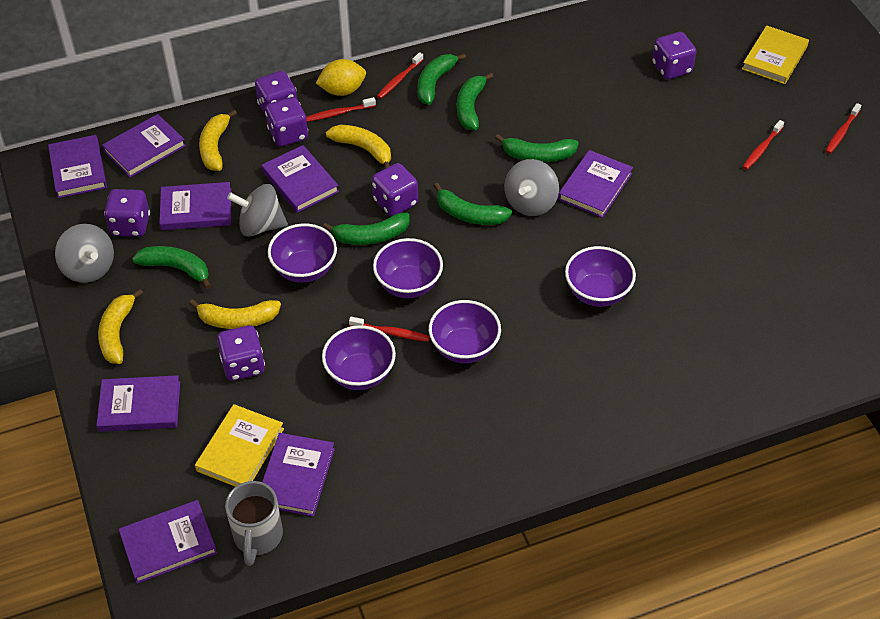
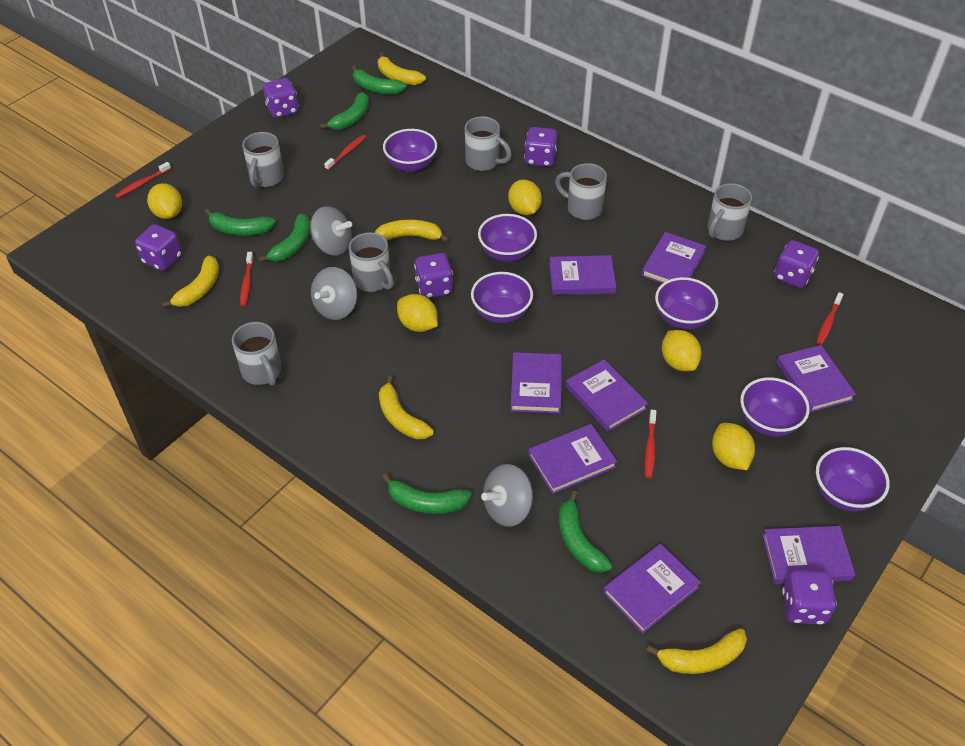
grey mug: 1 -> 6
purple bowl: 5 -> 6
yellow banana: 4 -> 5
yellow book: 2 -> 0
yellow lemon: 1 -> 5

